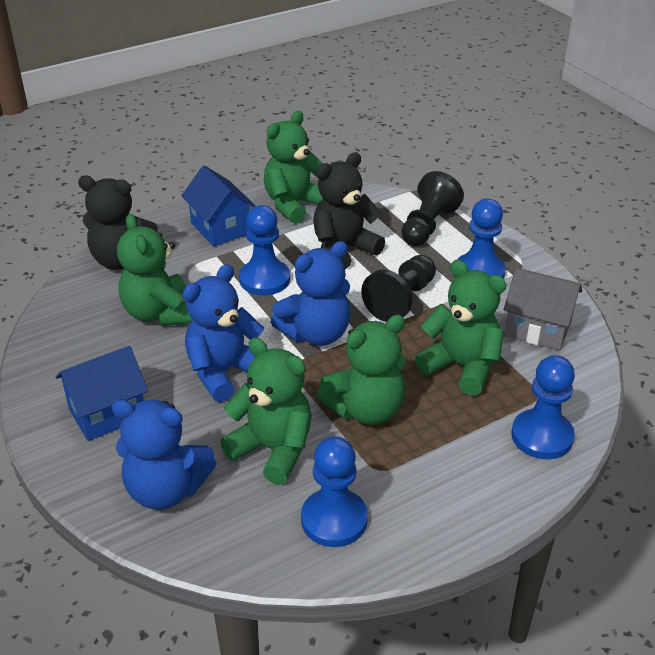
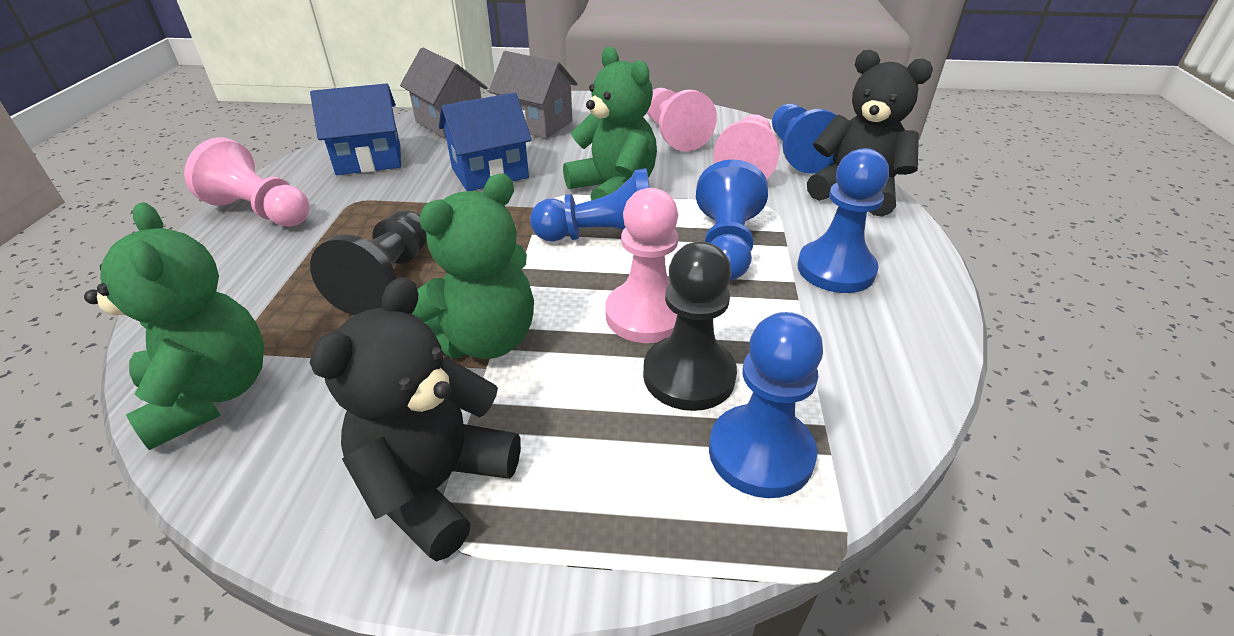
blue pawn: 4 -> 5
blue teddy bear: 3 -> 0
green teddy bear: 5 -> 3
grey house: 1 -> 2
pink pawn: 0 -> 4

